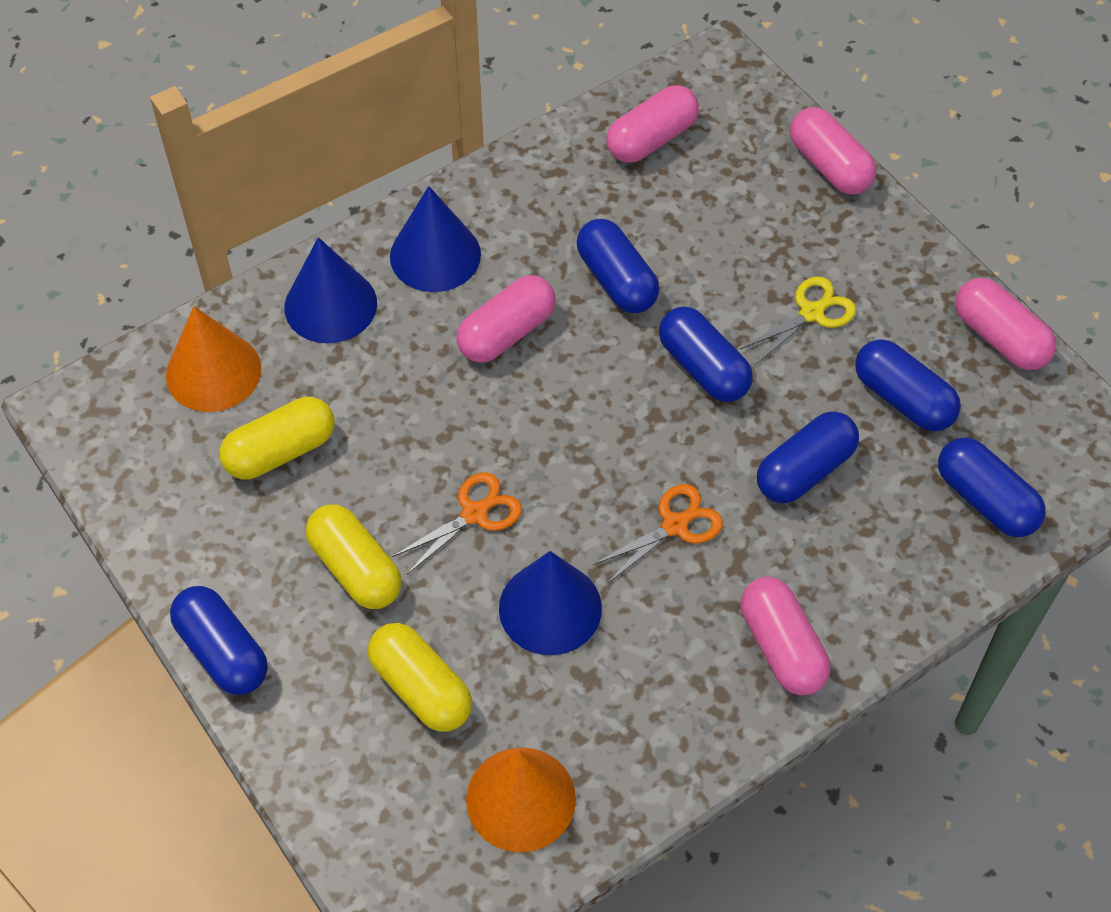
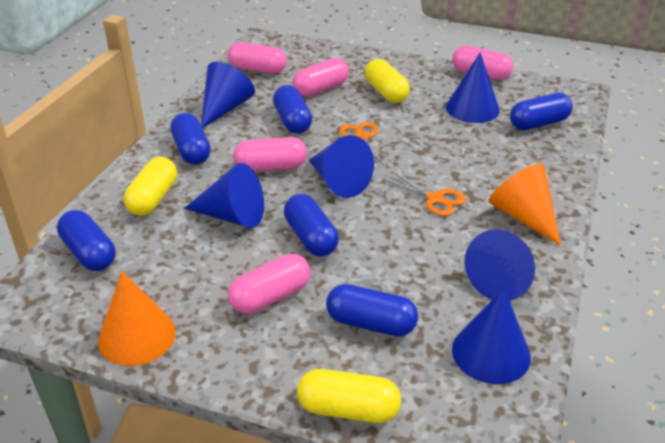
blue cone: 3 -> 6
yellow scissors: 1 -> 0

